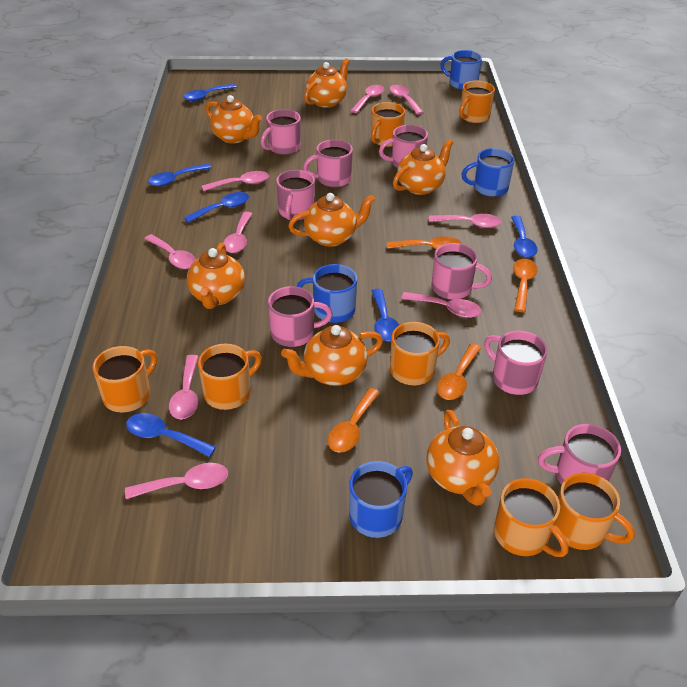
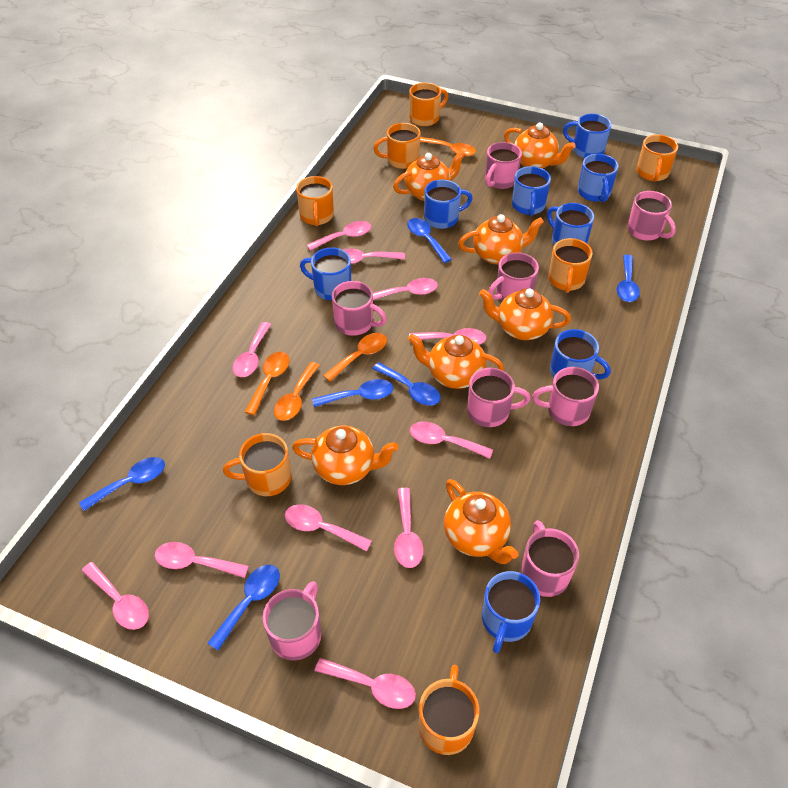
blue mug: 4 -> 8
pink spoon: 9 -> 11

